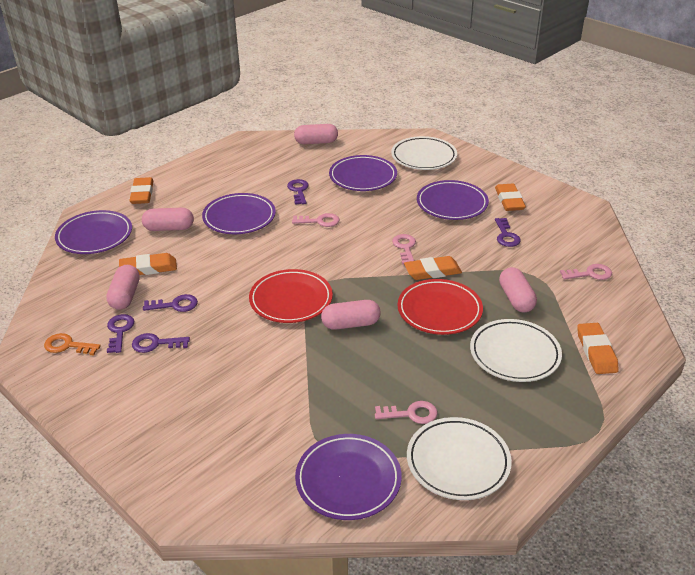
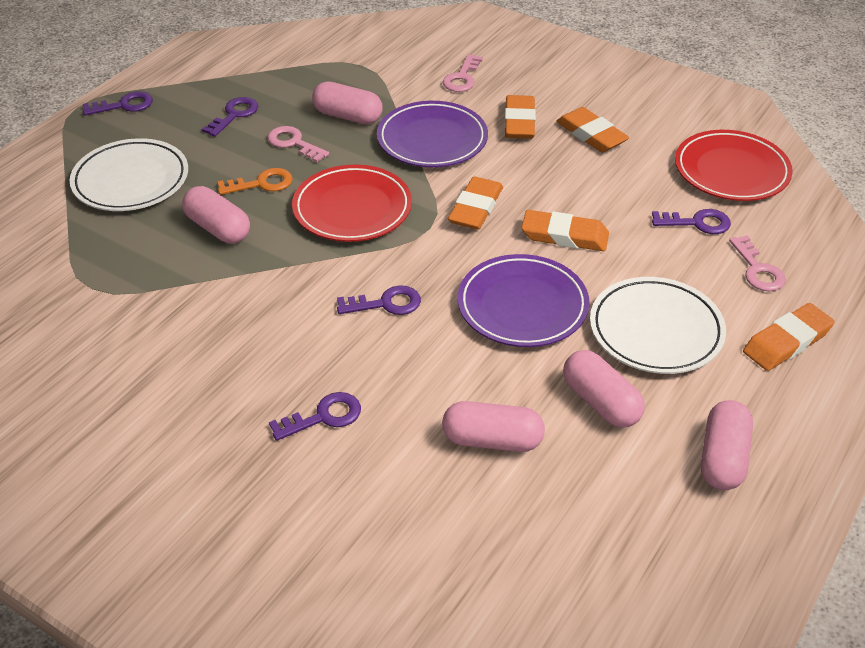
pink key: 4 -> 3
purple plate: 5 -> 2
white plate: 3 -> 2

